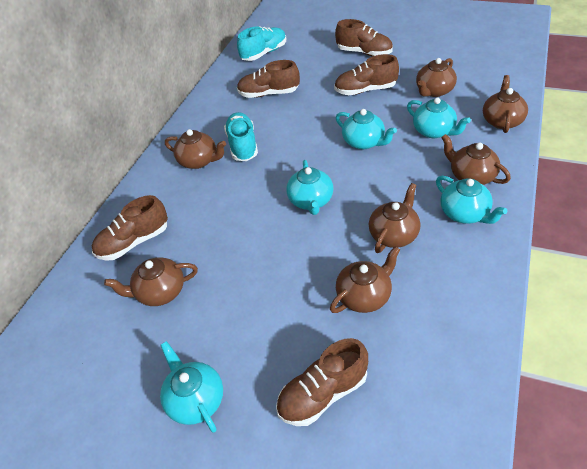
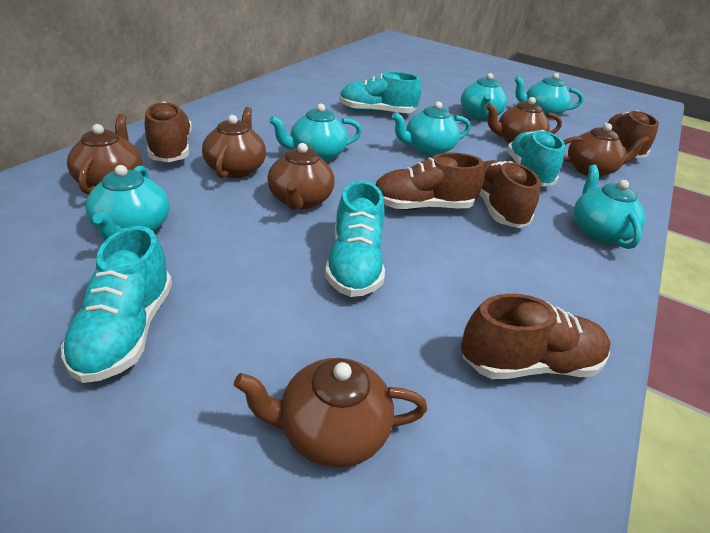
brown teapot: 7 -> 6
turquoise shoe: 2 -> 4
turquoise teapot: 5 -> 6

